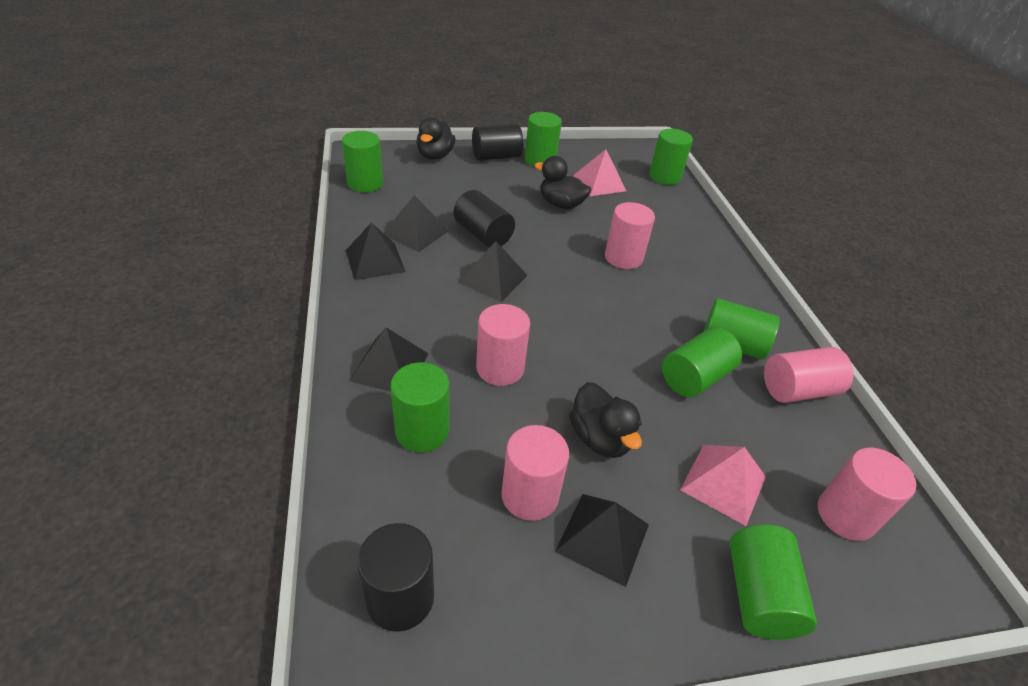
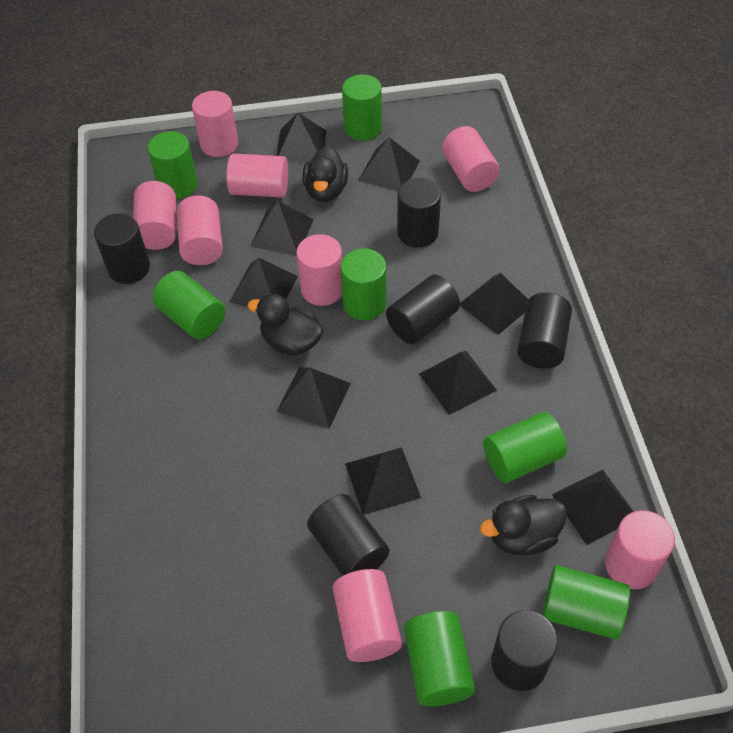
black cylinder: 3 -> 6
black pyramid: 5 -> 9
pink cylinder: 5 -> 8
pink pyramid: 2 -> 0

